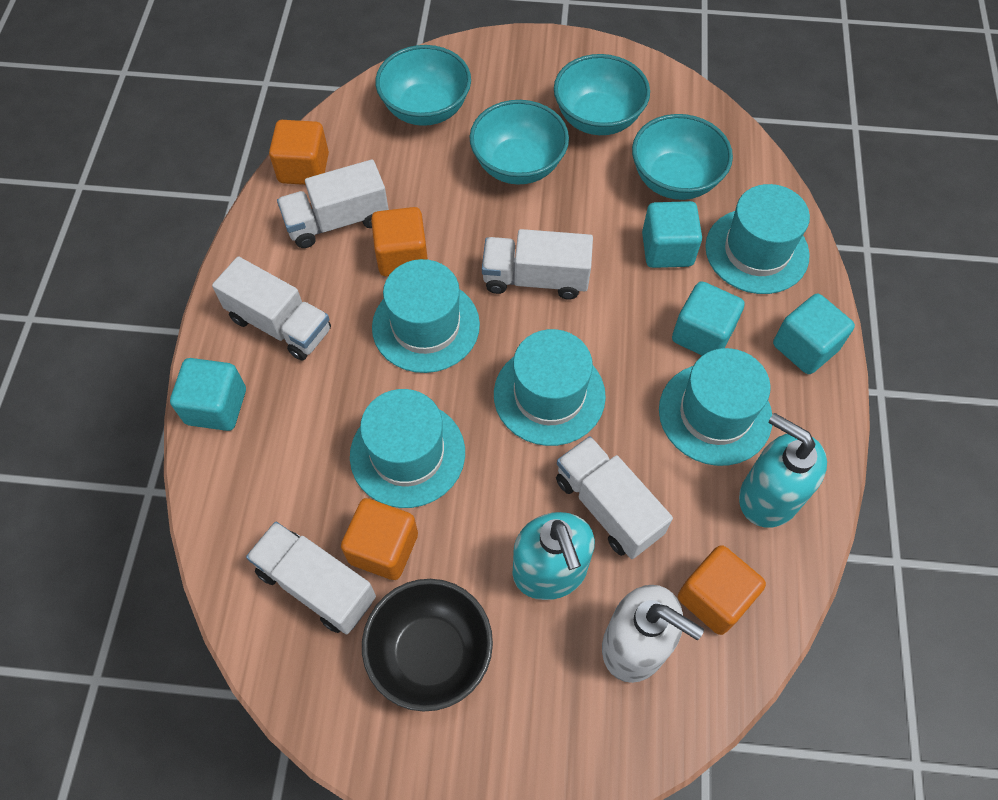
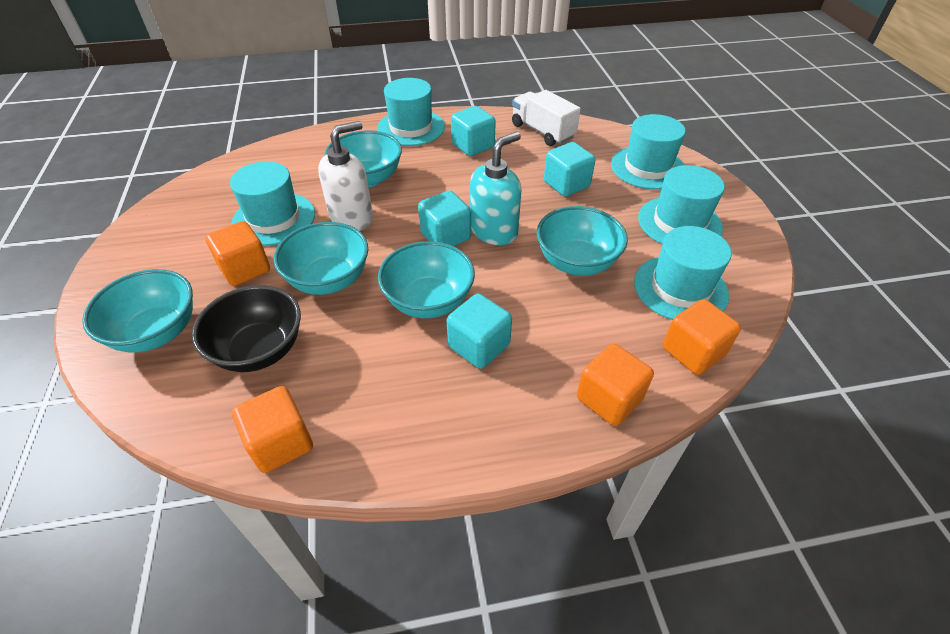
turquoise bowl: 4 -> 5
turquoise soap dispenser: 2 -> 1
white truck: 5 -> 1

